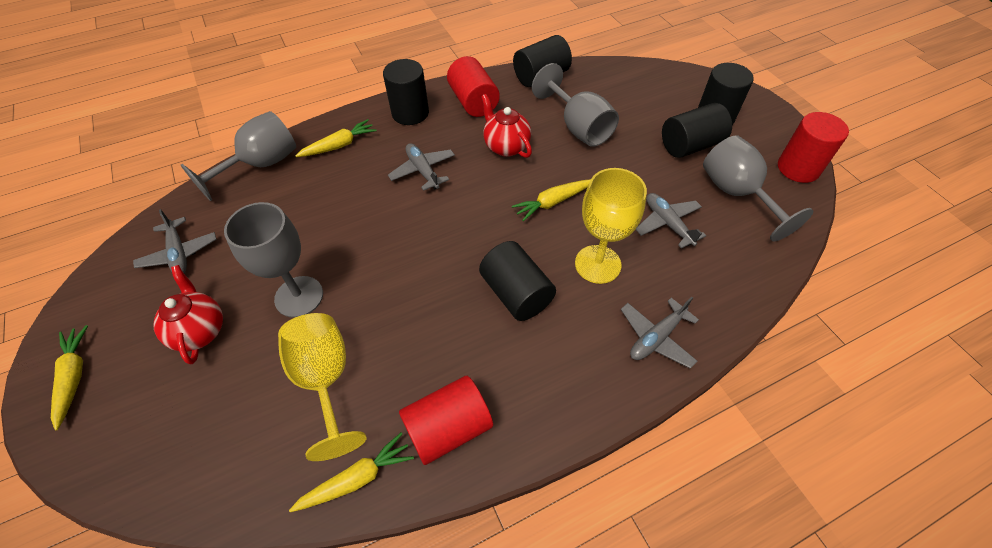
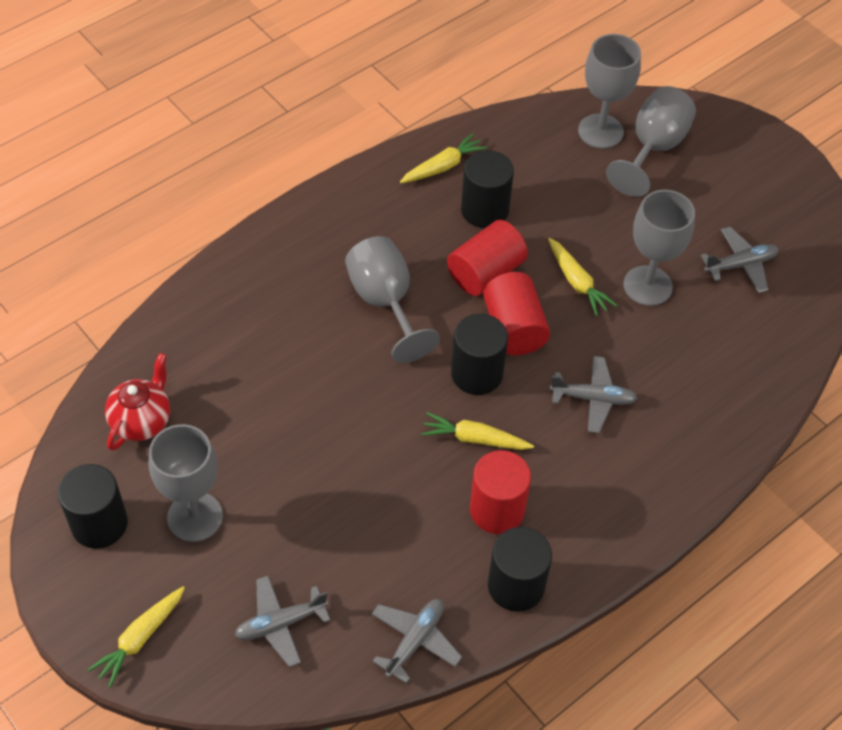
black cylinder: 5 -> 4
grey goblet: 4 -> 5
red teapot: 2 -> 1
yellow goblet: 2 -> 0

